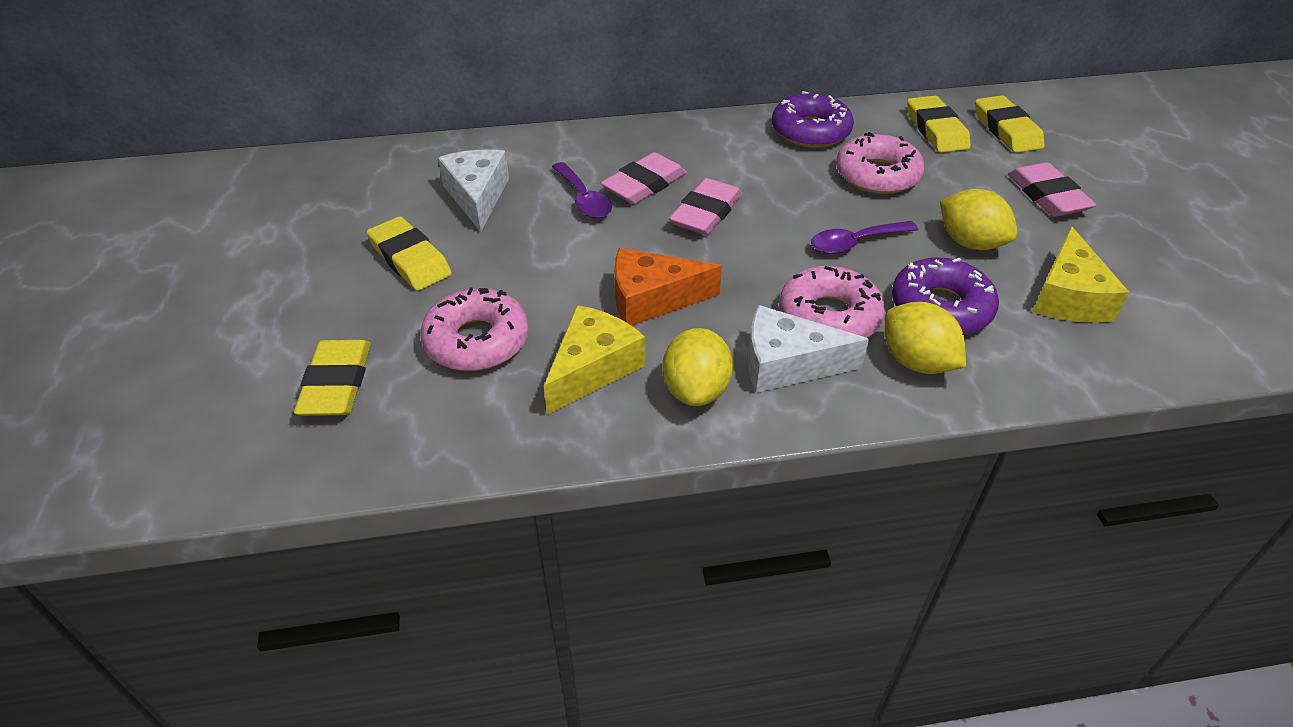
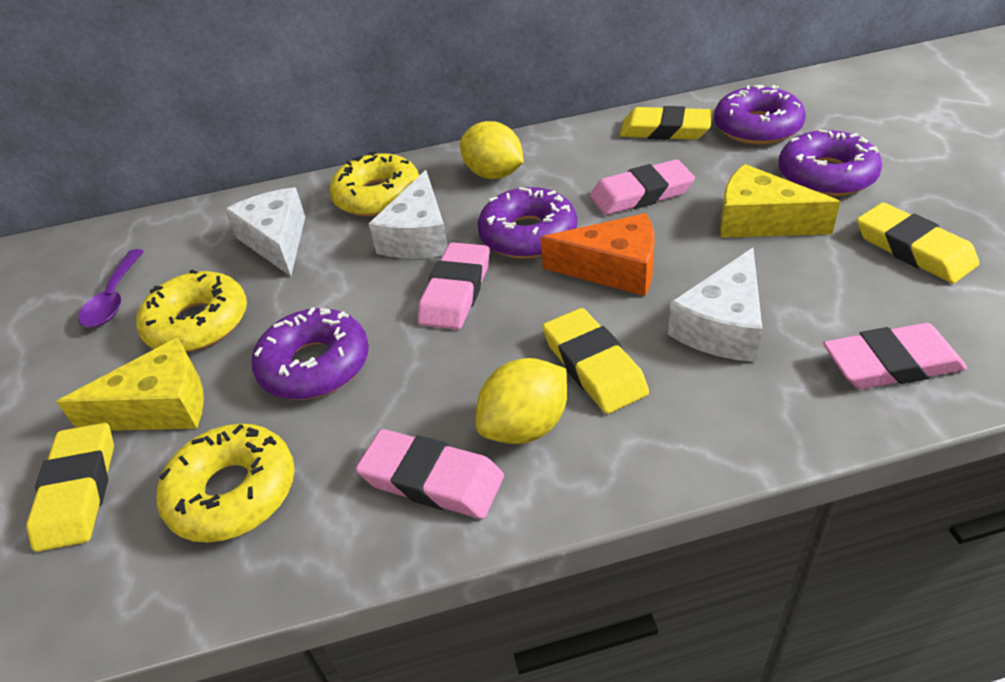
pink donut: 3 -> 0
pink eraser: 3 -> 4
purple donut: 2 -> 4
purple spoon: 2 -> 1
white cheese: 2 -> 3
yellow donut: 0 -> 3
yellow lemon: 3 -> 2

